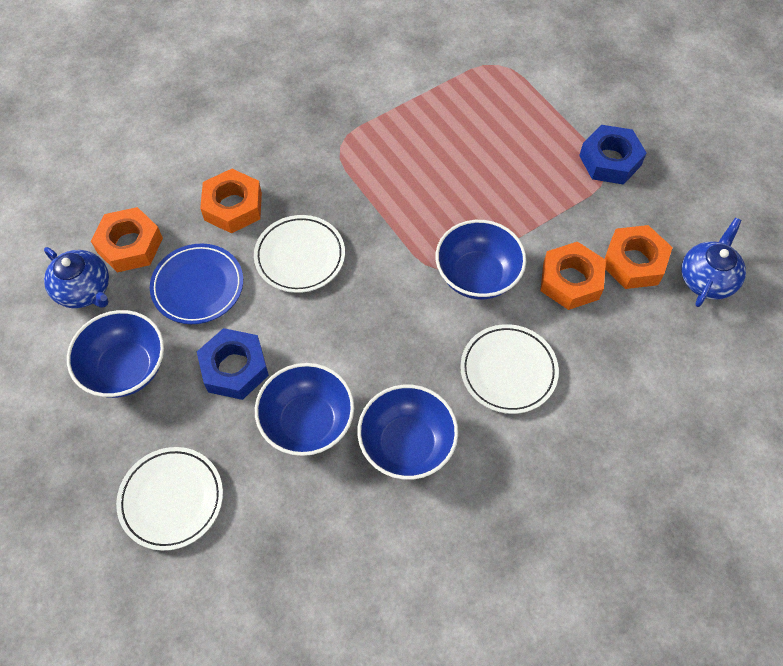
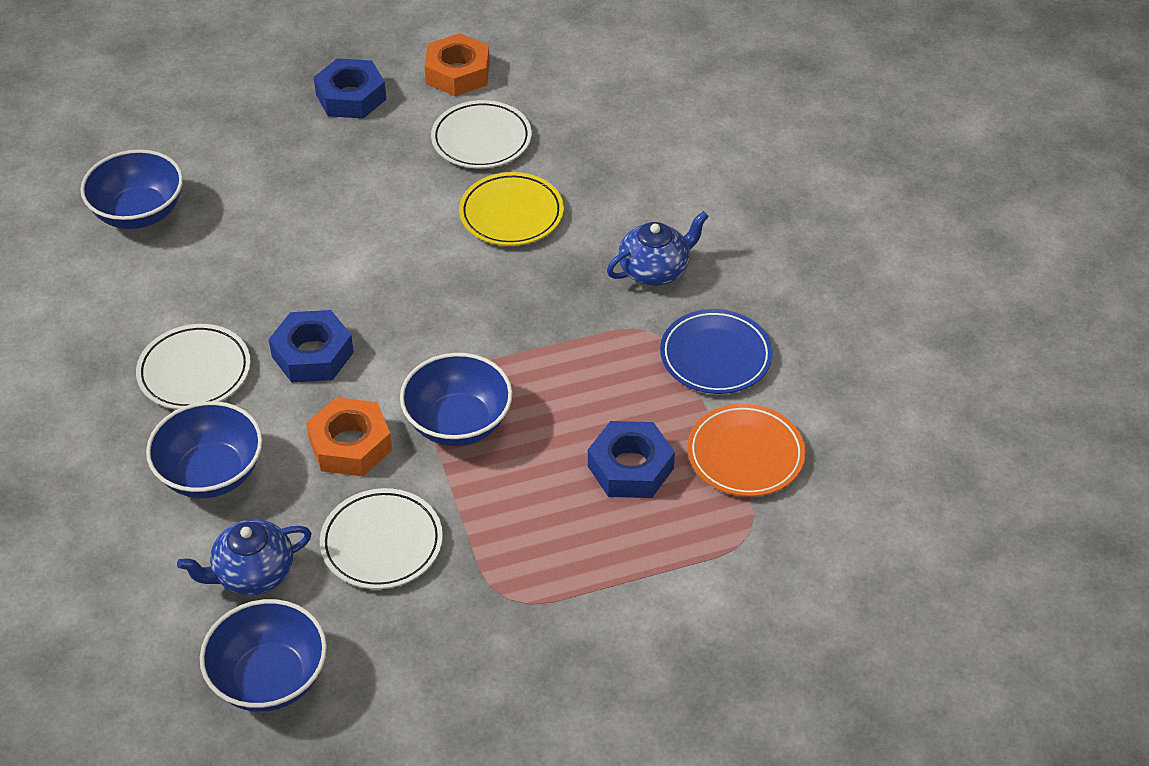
blue nut: 2 -> 3
orange nut: 4 -> 2
orange plate: 0 -> 1
yellow plate: 0 -> 1

